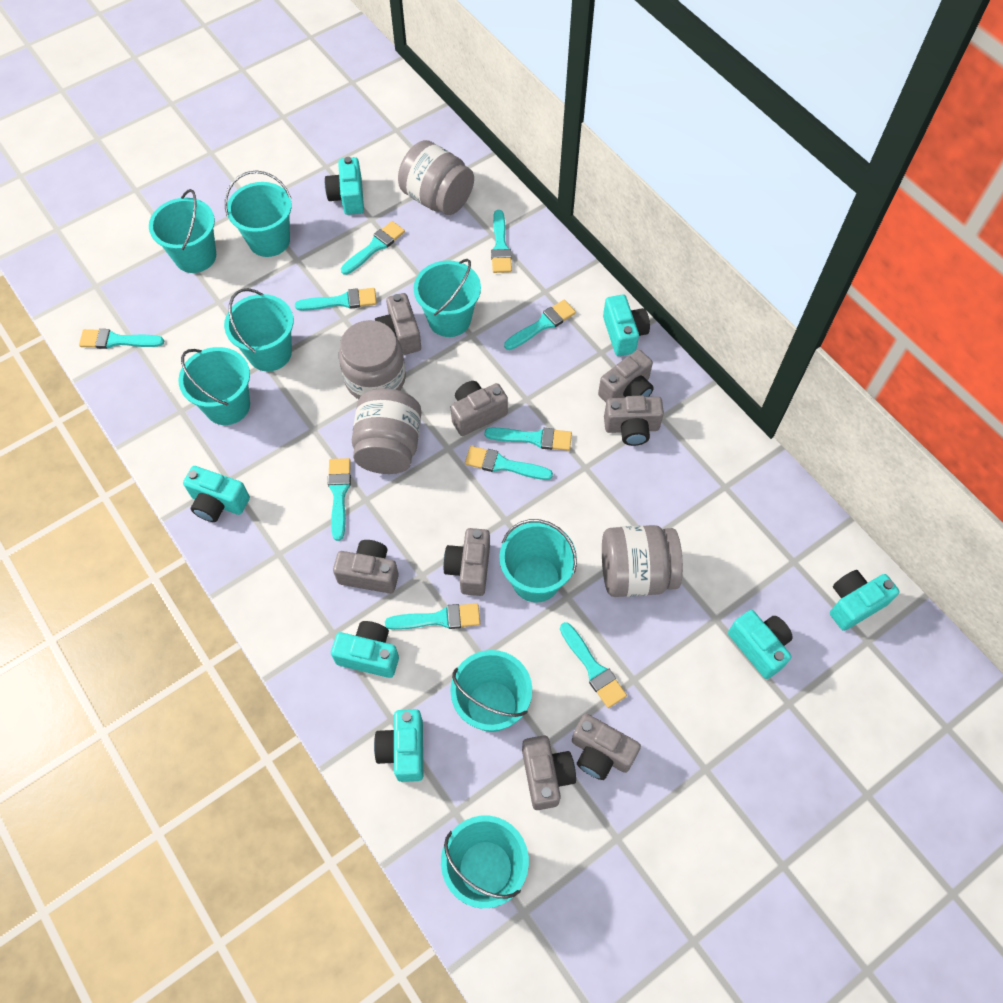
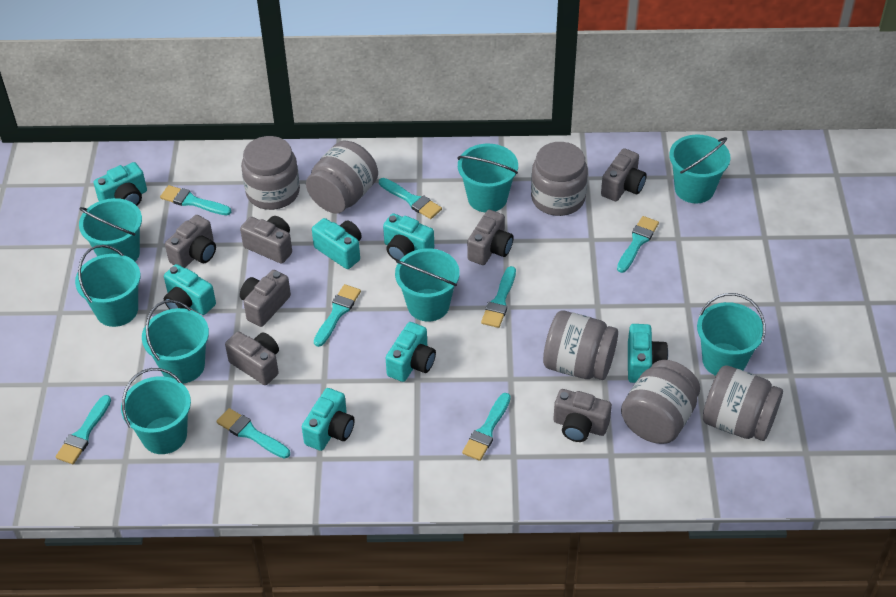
grey camera: 8 -> 7
grey jar: 4 -> 6
turquoise brush: 10 -> 8

